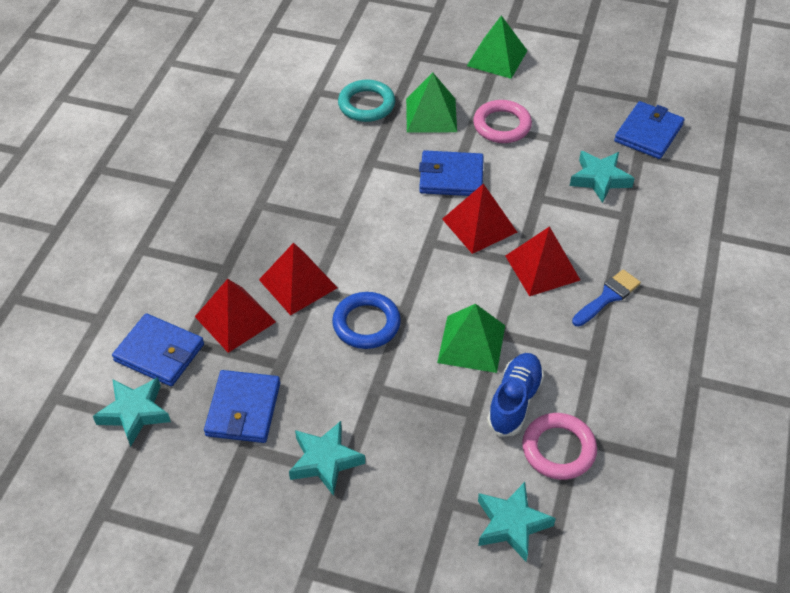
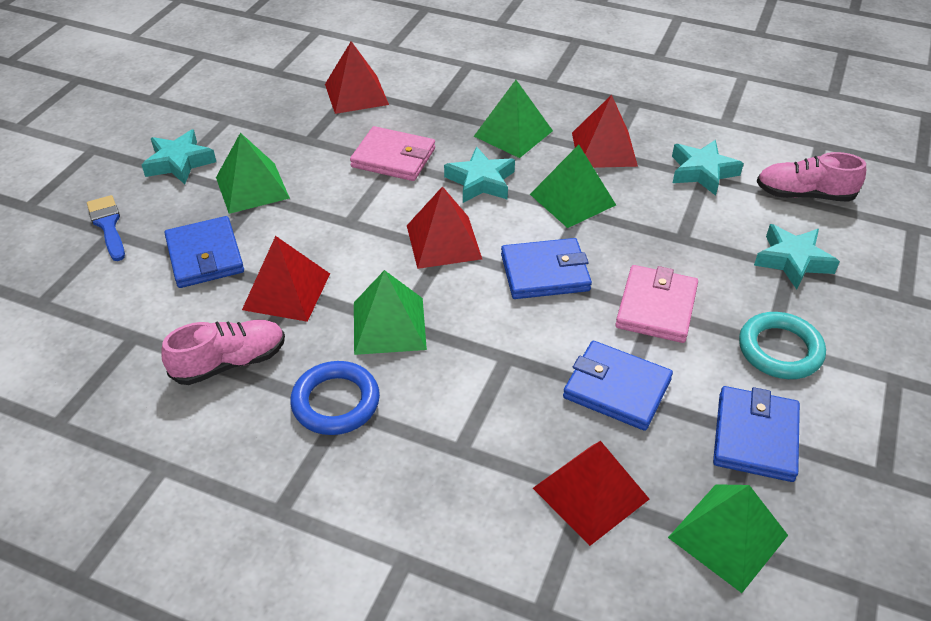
blue shoe: 1 -> 0
green pyramid: 3 -> 5
pink ring: 2 -> 0
pink shoe: 0 -> 2
pink wallet: 0 -> 2
red pyramid: 4 -> 5

